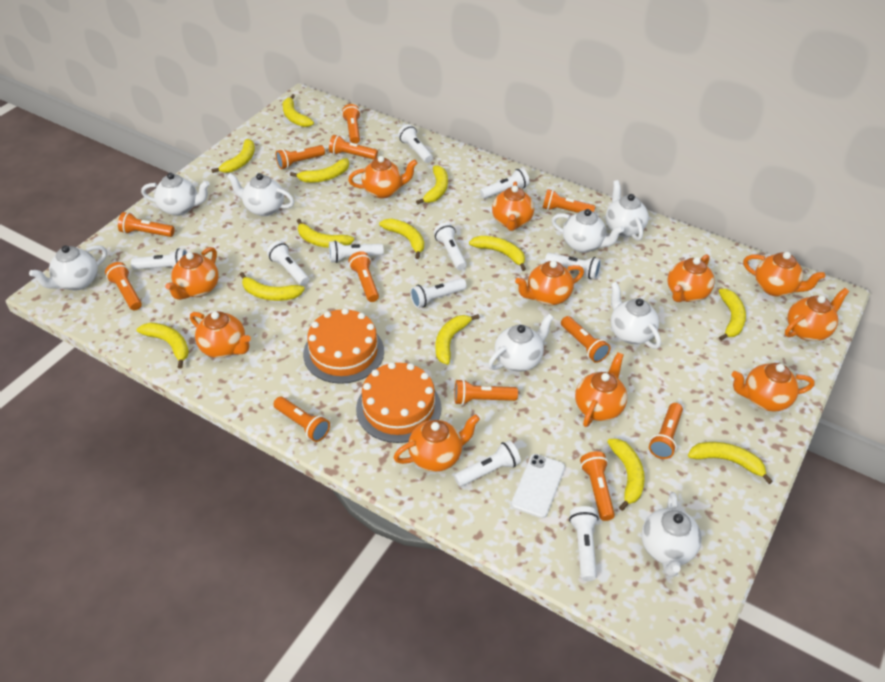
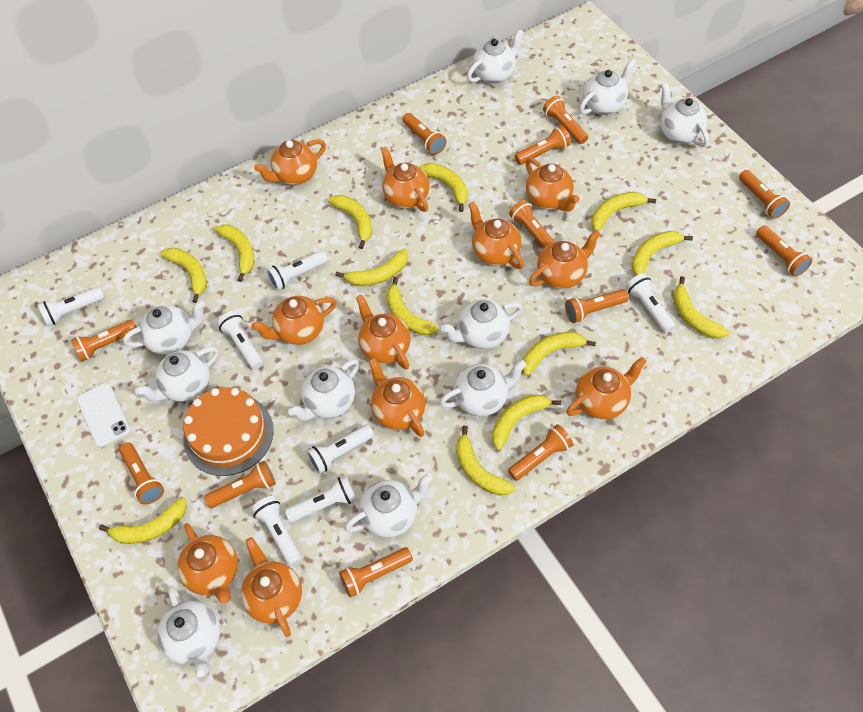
orange cake: 2 -> 1
white flashlight: 10 -> 7
white teapot: 8 -> 10

